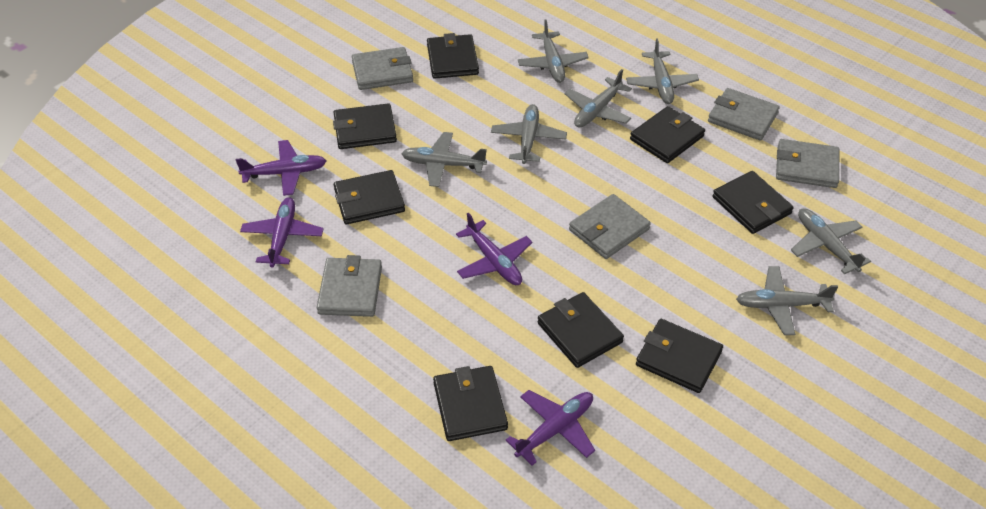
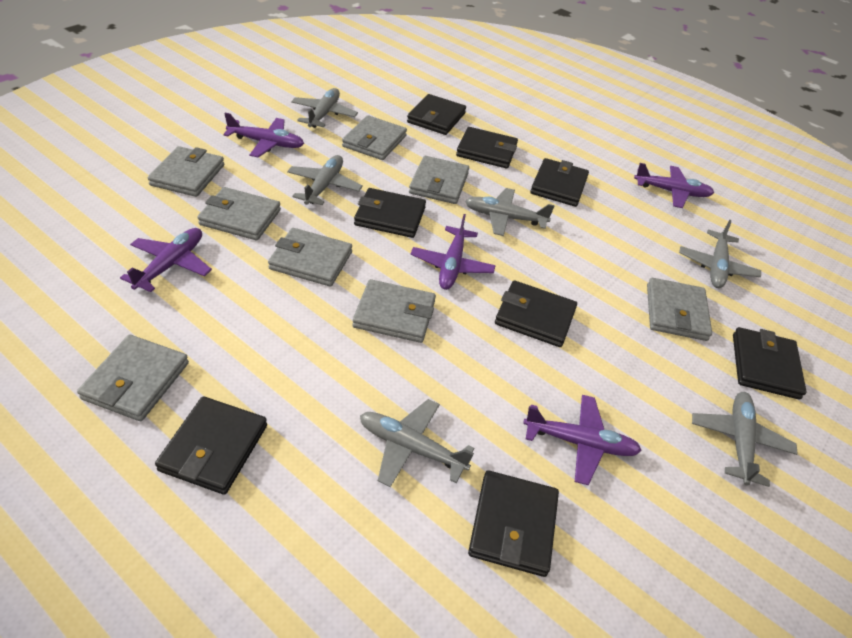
grey plane: 7 -> 6
grey wallet: 5 -> 8
purple plane: 4 -> 5

